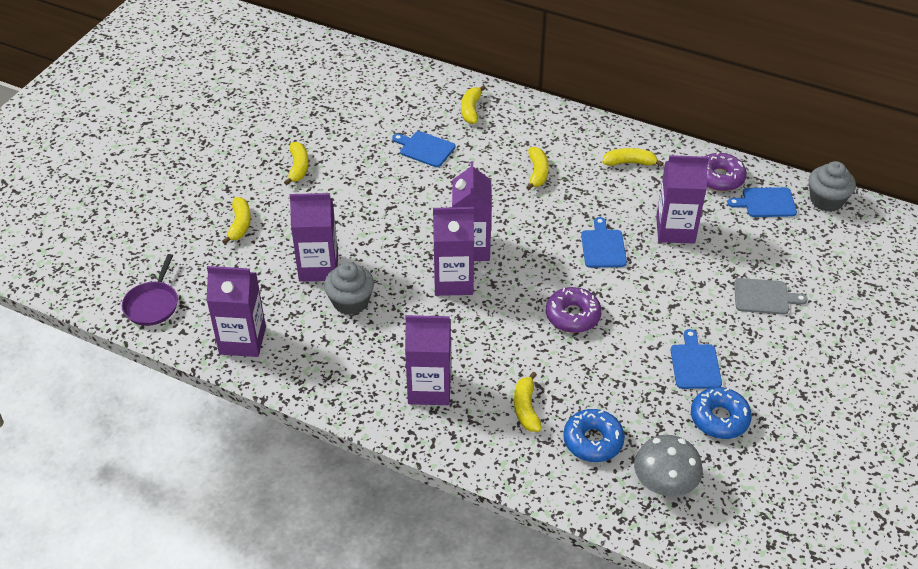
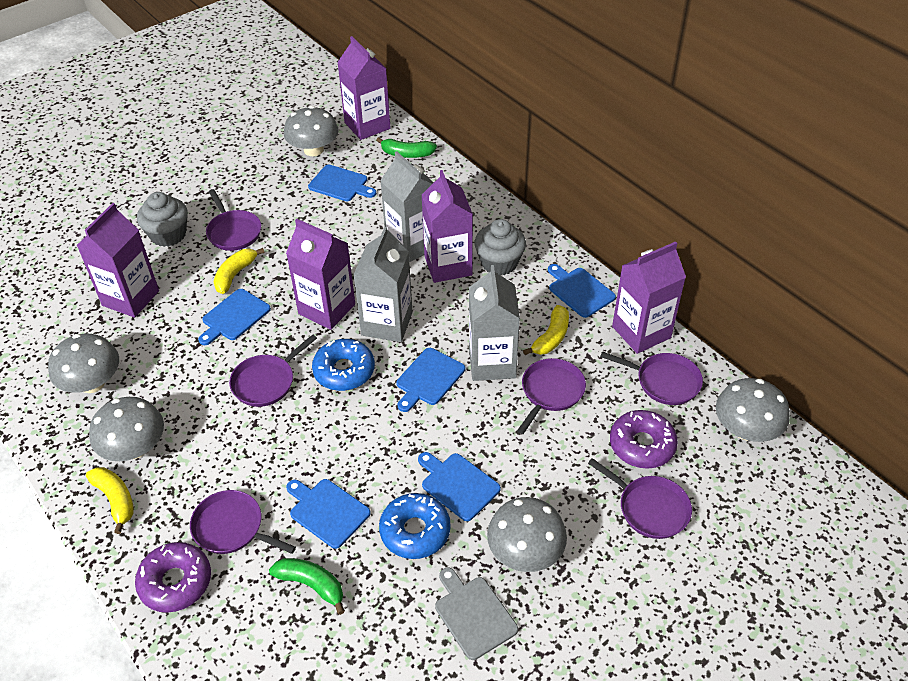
blue cutting board: 4 -> 6
green banana: 0 -> 2
grey carton: 0 -> 3
grey mushroom: 1 -> 5
purple carton: 6 -> 5
purple pan: 1 -> 6
yellow banana: 6 -> 3

